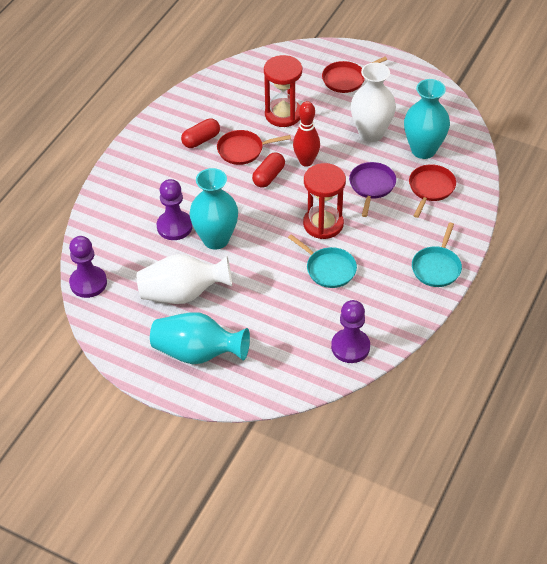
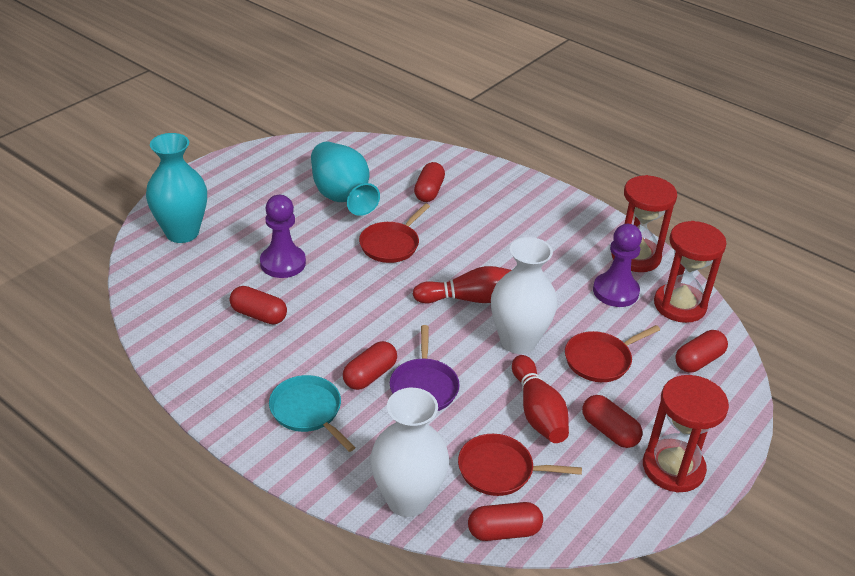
purple pawn: 3 -> 2
red bowling pin: 1 -> 2
red capsule: 2 -> 6
red hourglass: 2 -> 3
turquoise pan: 2 -> 1
turquoise vase: 3 -> 2

